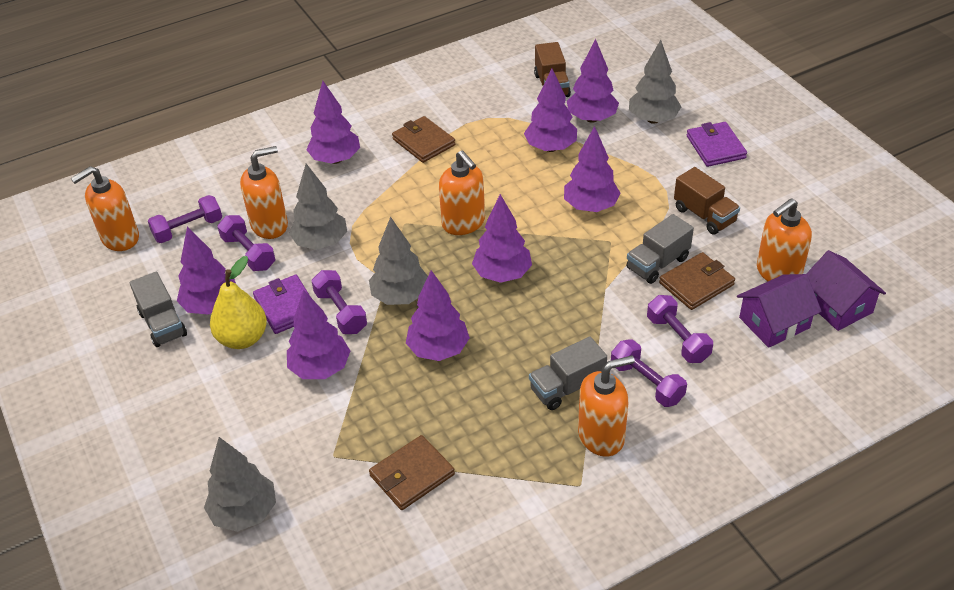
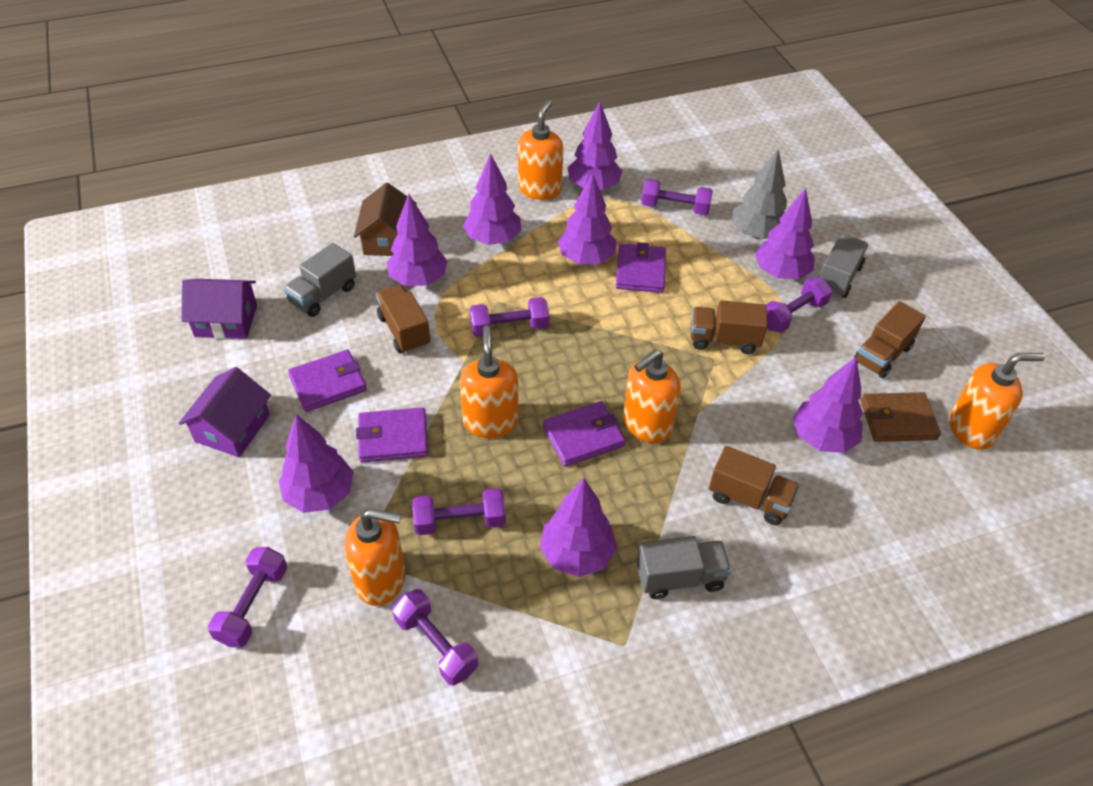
brown house: 0 -> 1
brown truck: 2 -> 4
brown wallet: 3 -> 1
grey tree: 4 -> 1
purple dumbbell: 5 -> 6
purple wallet: 2 -> 4
yellow pear: 1 -> 0

